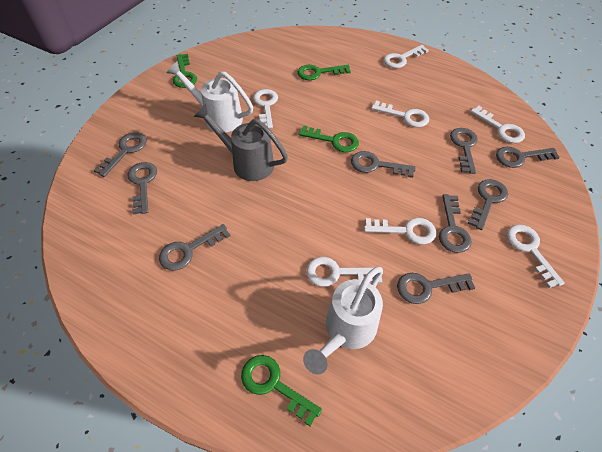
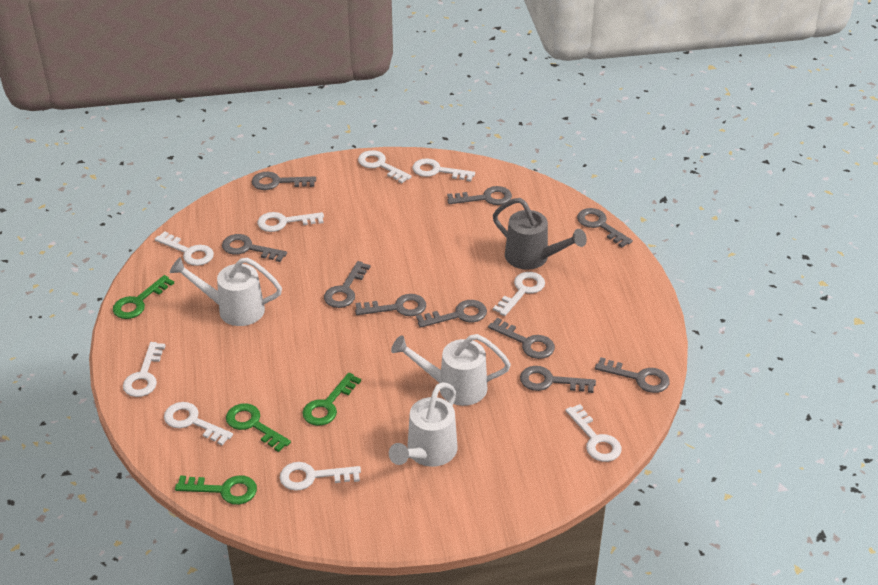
grey key: 9 -> 10
white key: 7 -> 9
white watering can: 2 -> 3

